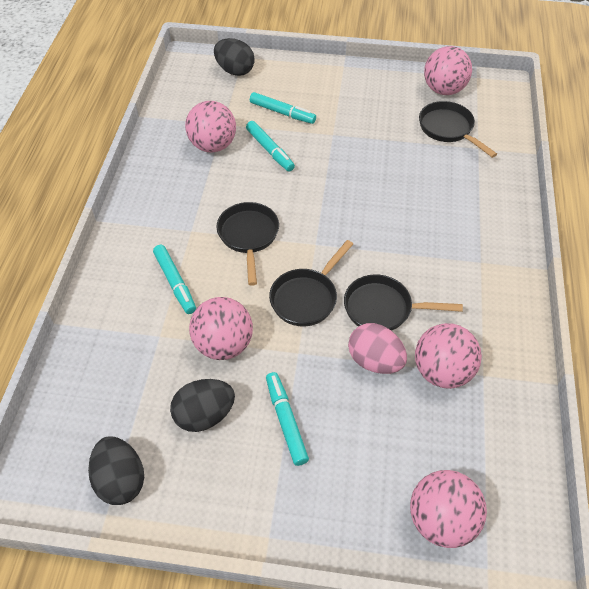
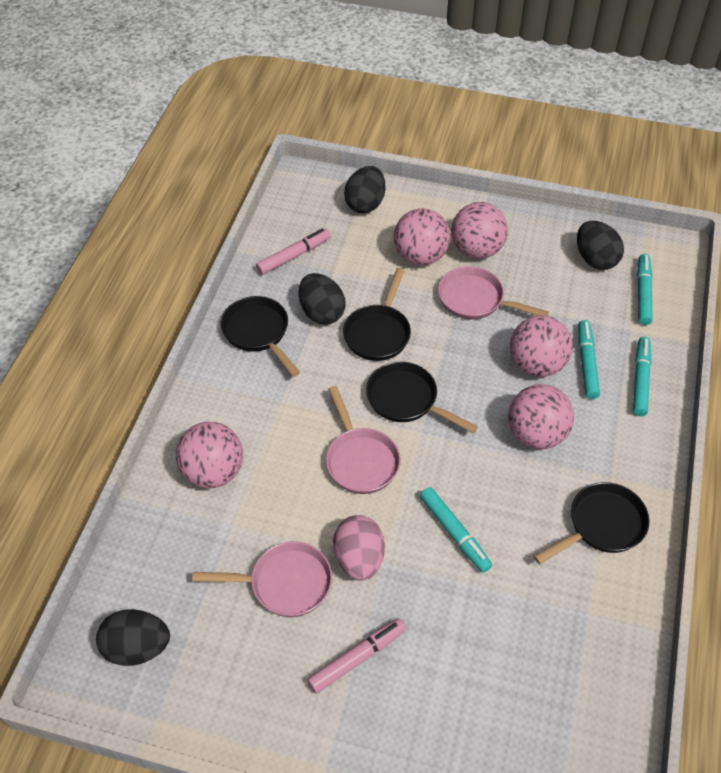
black egg: 3 -> 4
pink marker: 0 -> 2
pink pan: 0 -> 3

